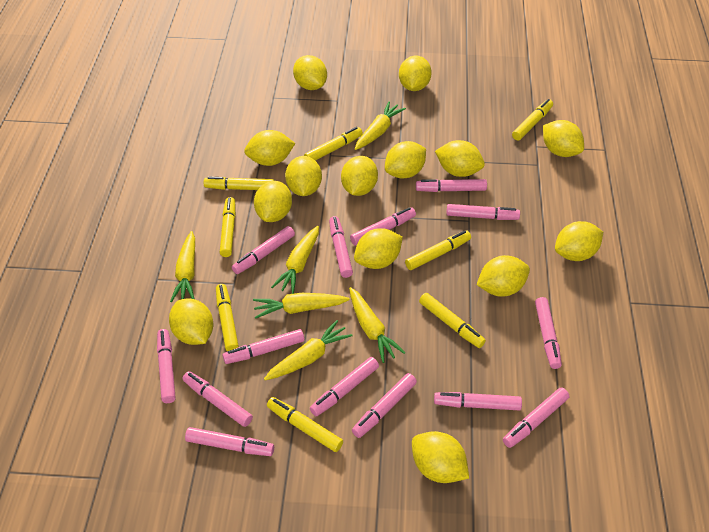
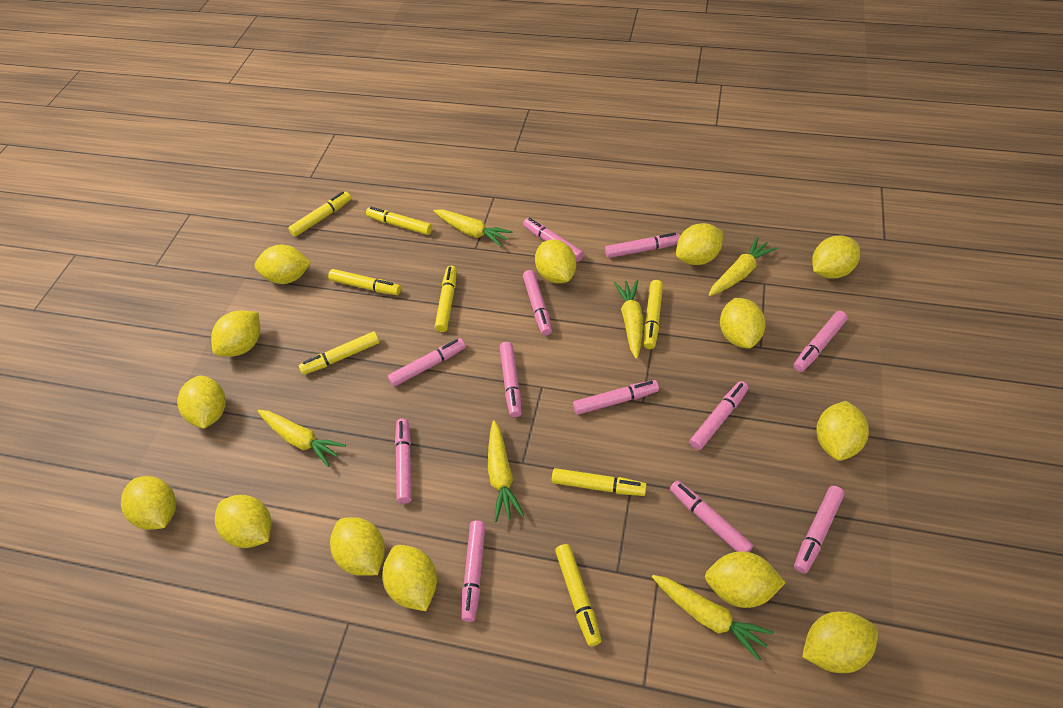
pink marker: 14 -> 12

